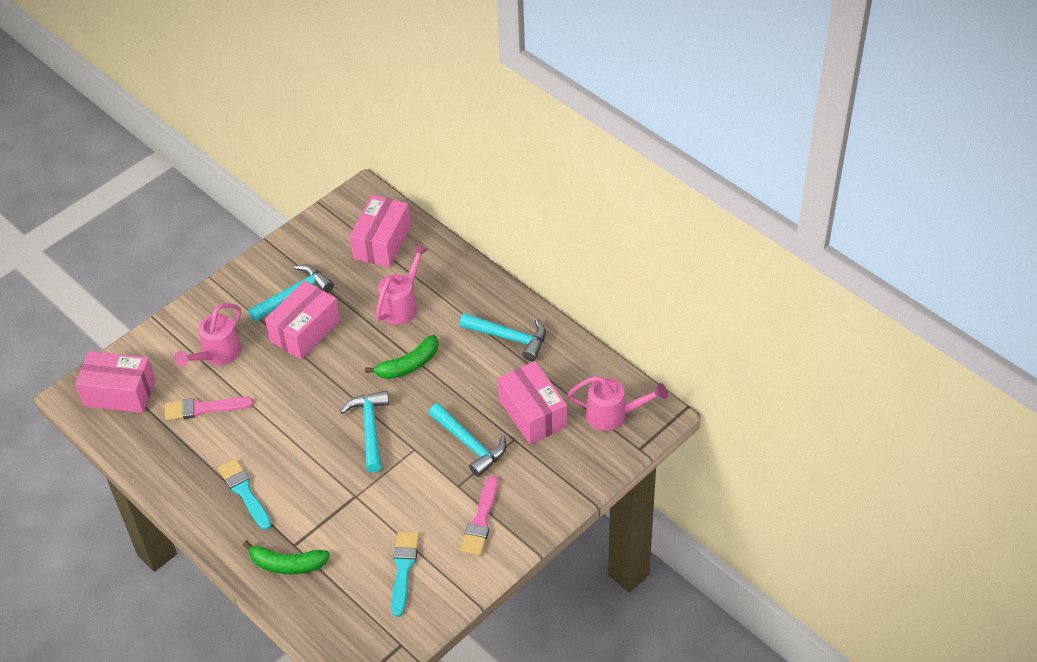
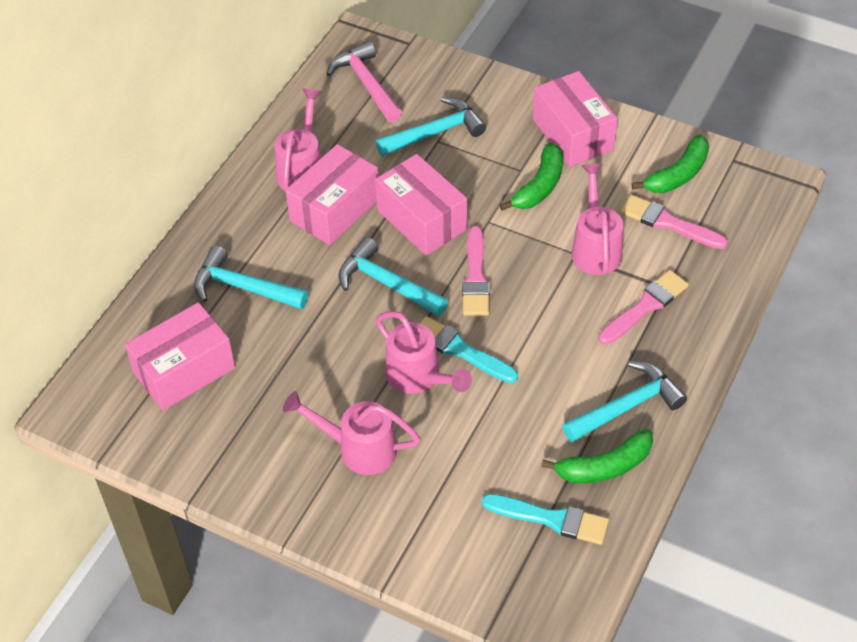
green banana: 2 -> 3
pink brush: 2 -> 3
pink hammer: 0 -> 1
pink watering can: 3 -> 4

